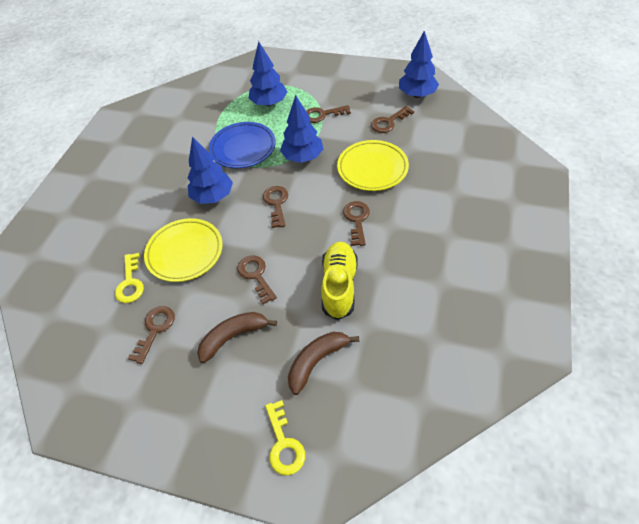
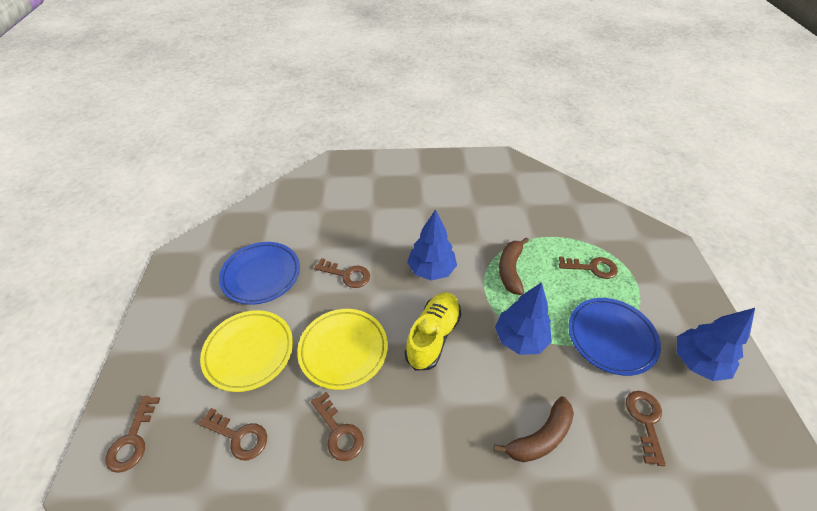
blue plate: 1 -> 2
blue tree: 4 -> 3
yellow key: 2 -> 0

